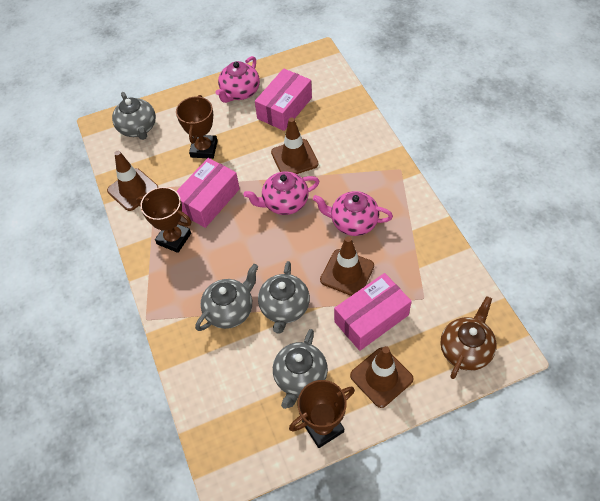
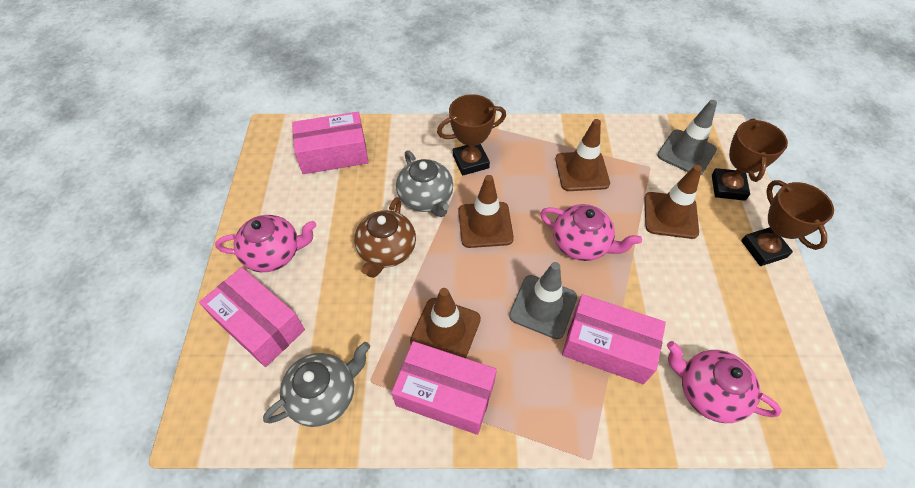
grey teapot: 4 -> 2
grey traffic cone: 0 -> 2
pink box: 3 -> 4

